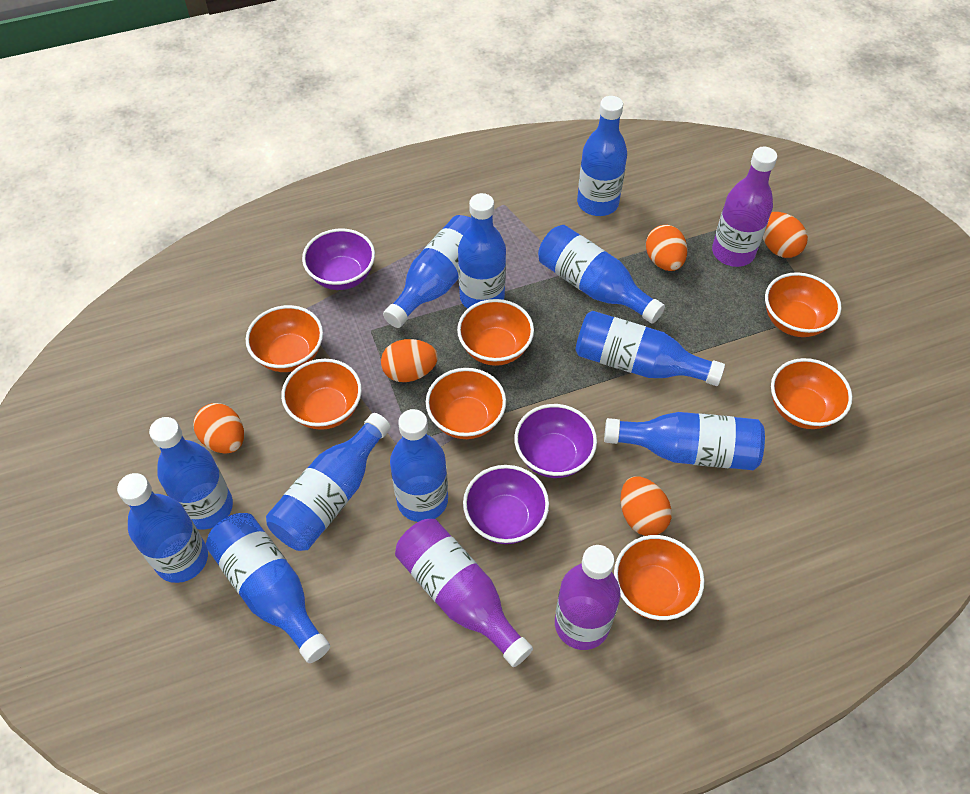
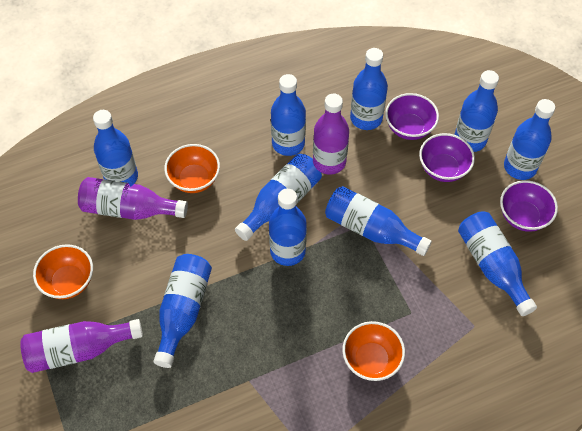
blue bottle: 11 -> 10
orange bowl: 7 -> 3
orange egg: 5 -> 0

